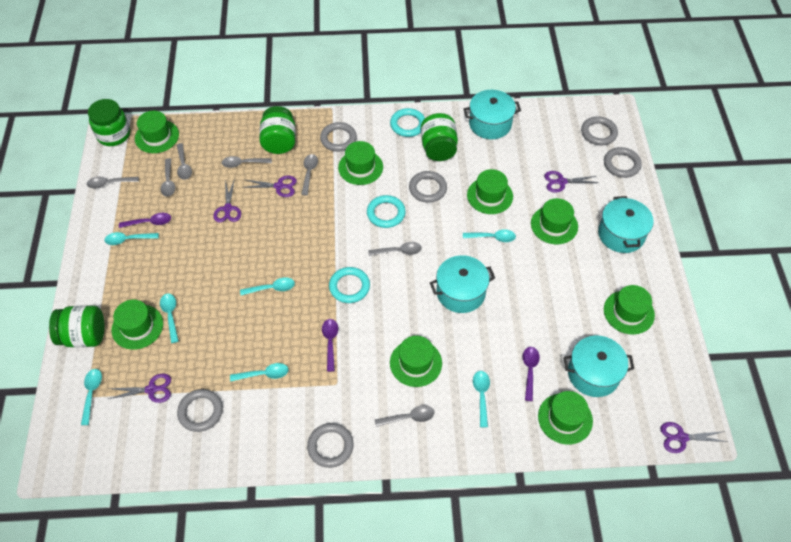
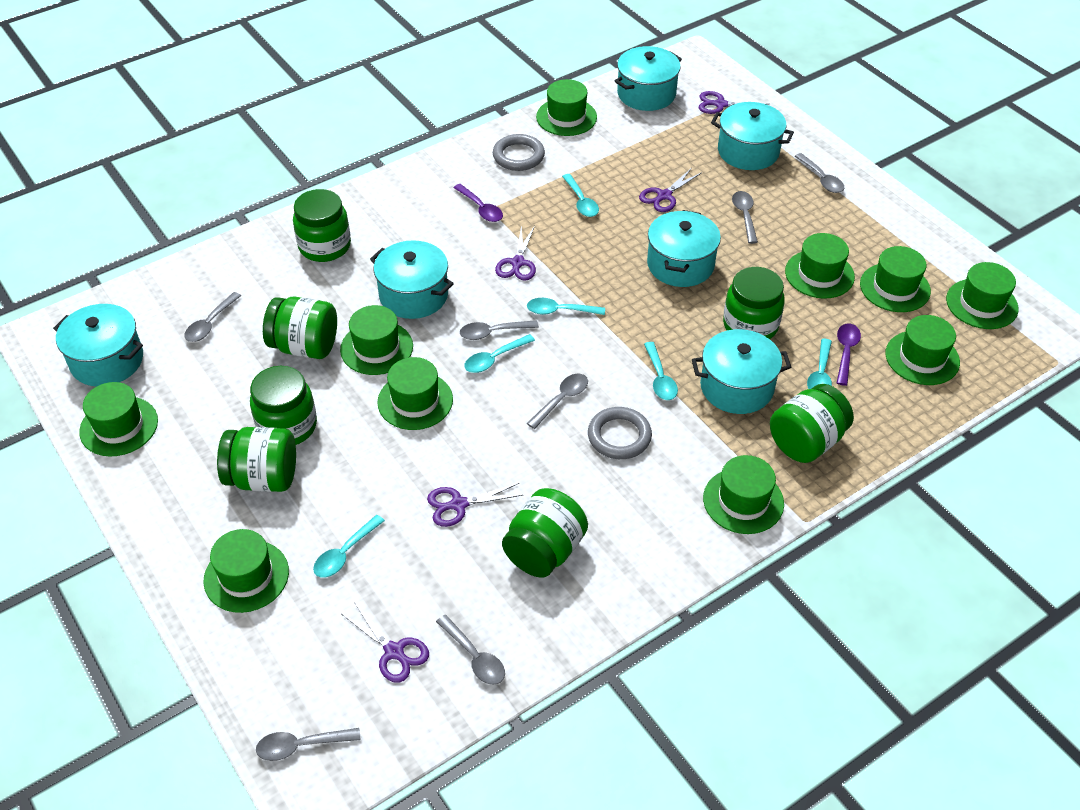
green hat: 8 -> 10
green jar: 4 -> 7
grey ring: 6 -> 2
purple spoon: 3 -> 2
turquoise pot: 4 -> 6
turquoise ring: 3 -> 0
turquoise spoon: 7 -> 6

